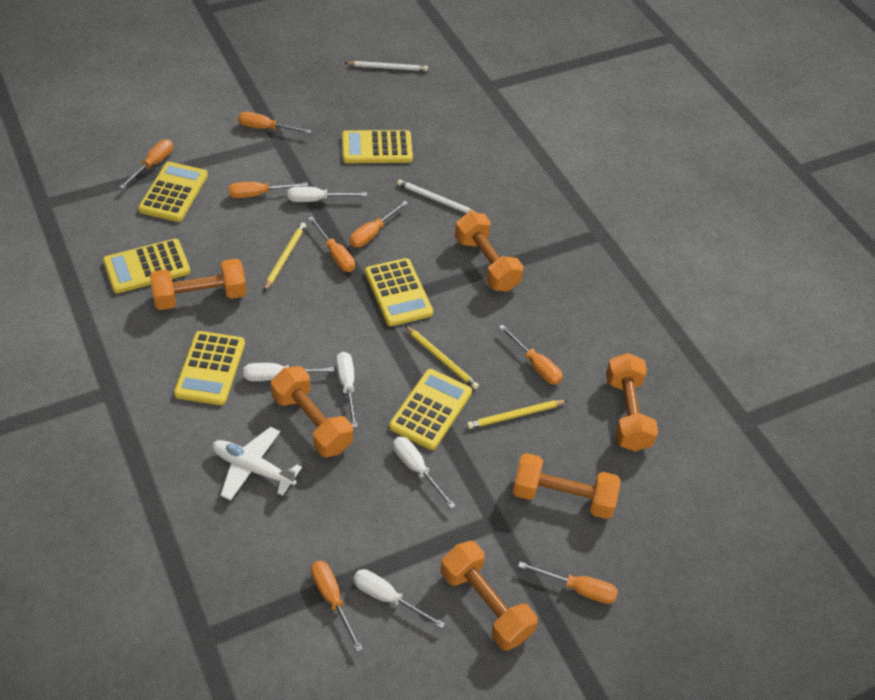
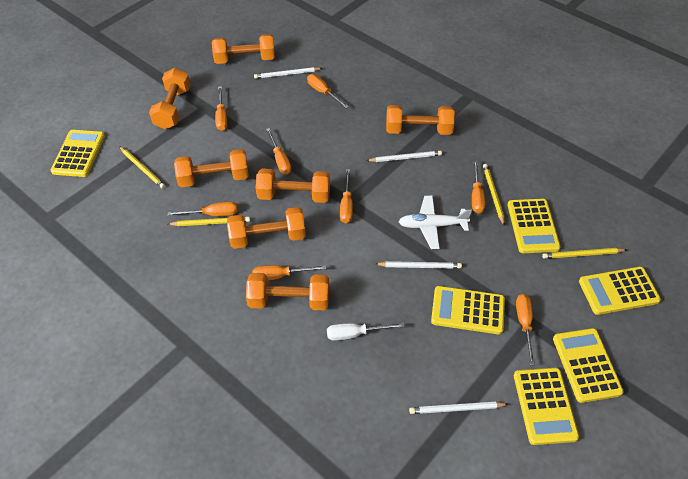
orange dumbbell: 6 -> 7
white pencil: 2 -> 4
white screwdriver: 5 -> 1
yellow pencil: 3 -> 4

